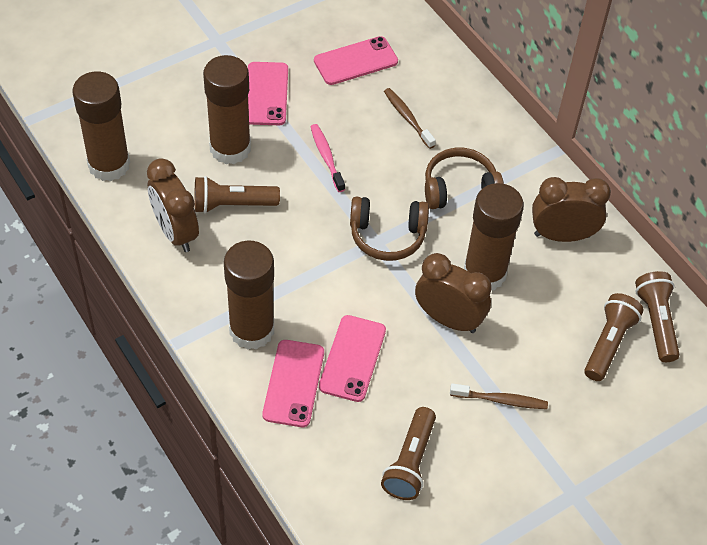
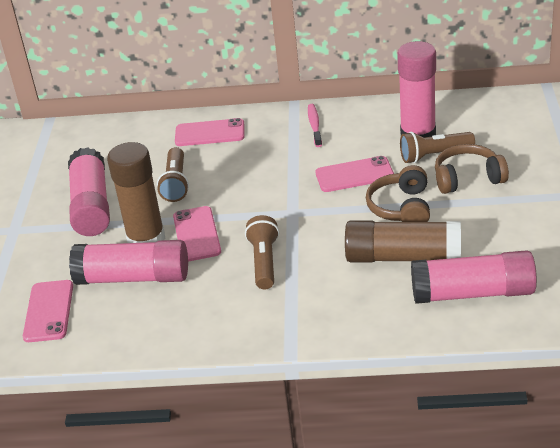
brown clock: 3 -> 0
brown flashlight: 4 -> 3
brown glue stick: 4 -> 2
brown toothbrush: 2 -> 0
pink glue stick: 0 -> 4

